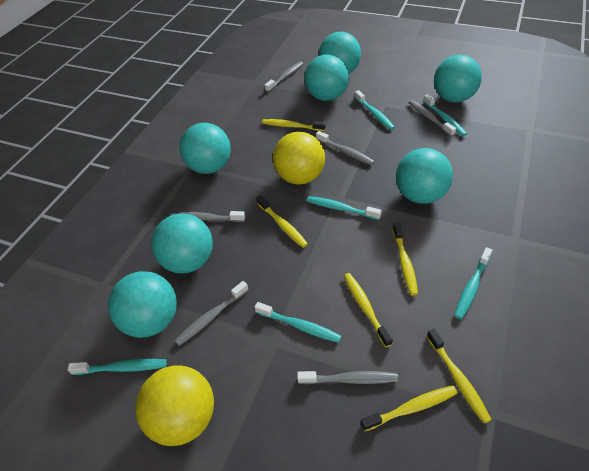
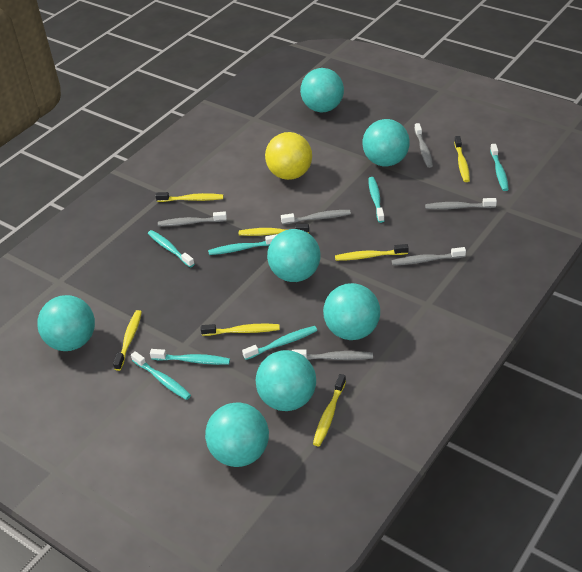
turquoise toothbrush: 6 -> 7
yellow ball: 2 -> 1
yellow toothbrush: 6 -> 7

